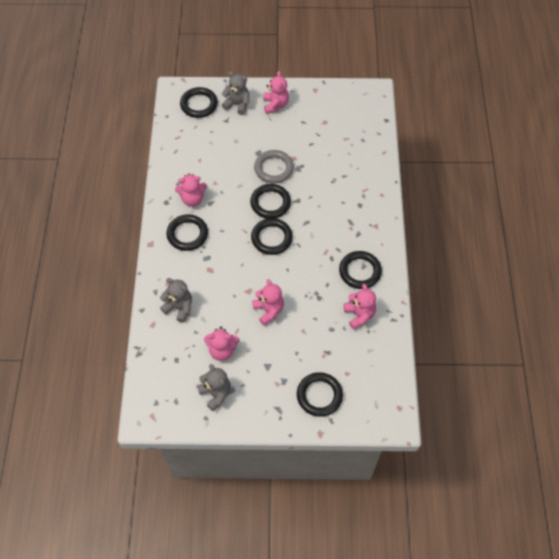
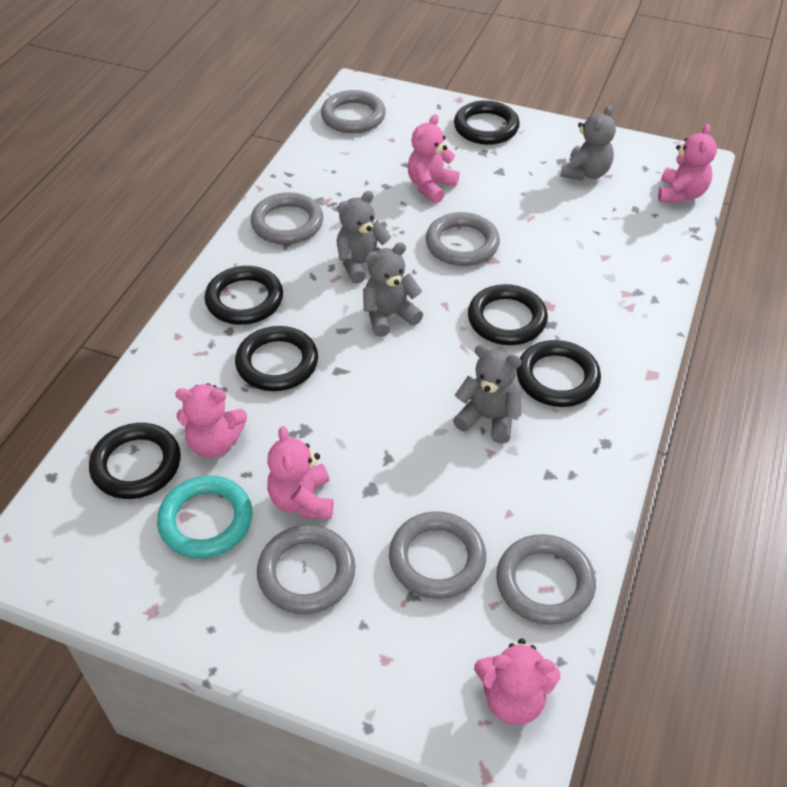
grey ring: 1 -> 6
grey teddy bear: 3 -> 4
turquoise ring: 0 -> 1

